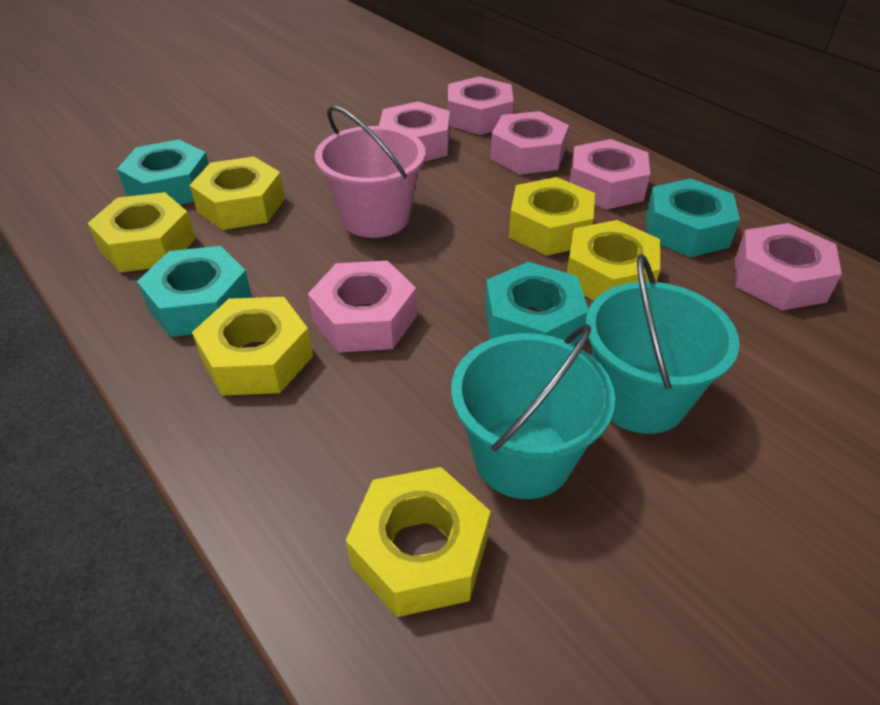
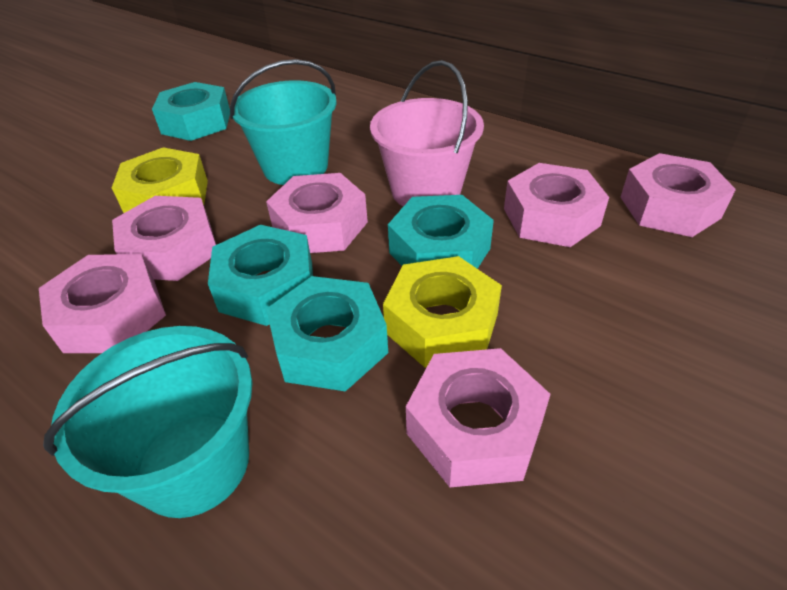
yellow nut: 6 -> 2

